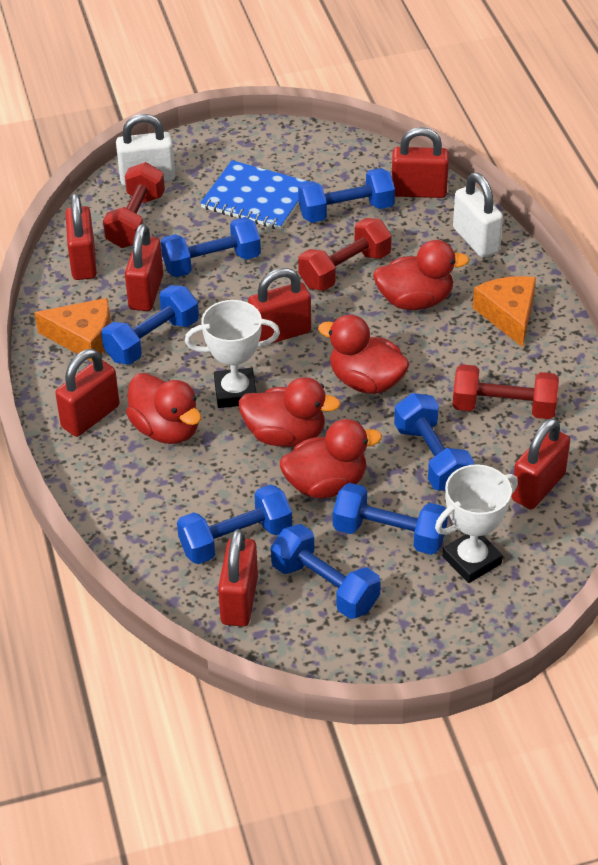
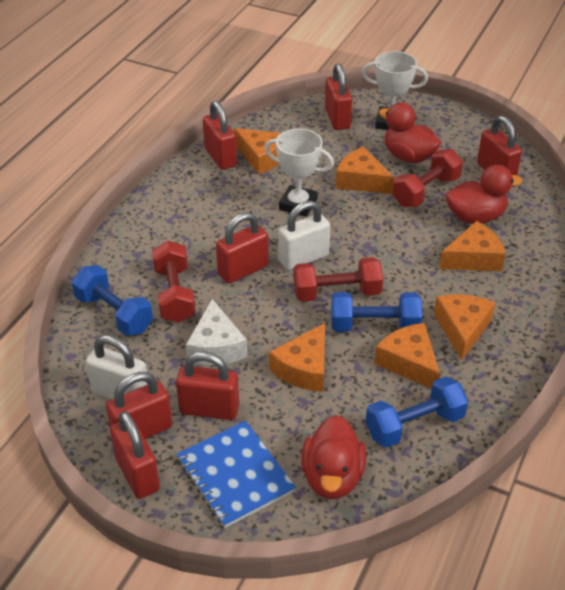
blue dumbbell: 7 -> 3
orange cheese: 2 -> 6
red duck: 5 -> 3
white cheese: 0 -> 1

